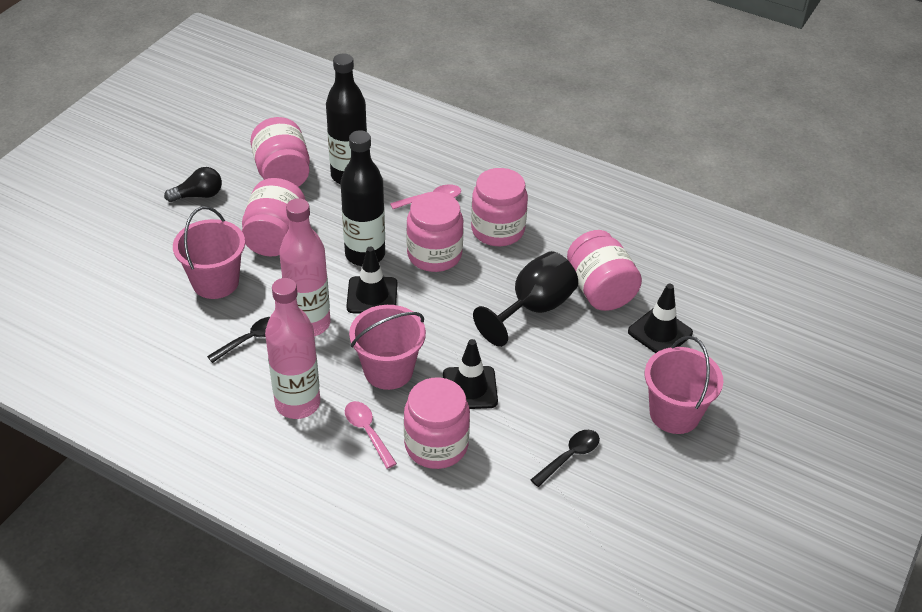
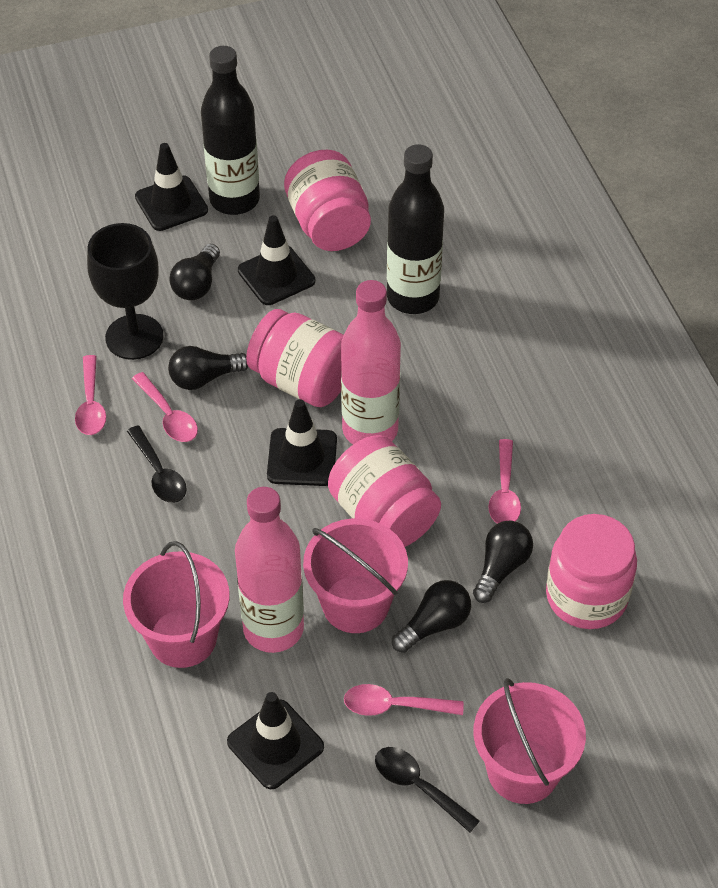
black light bulb: 1 -> 4
black traffic cone: 3 -> 4
pink jar: 6 -> 4
pink spoon: 2 -> 4

